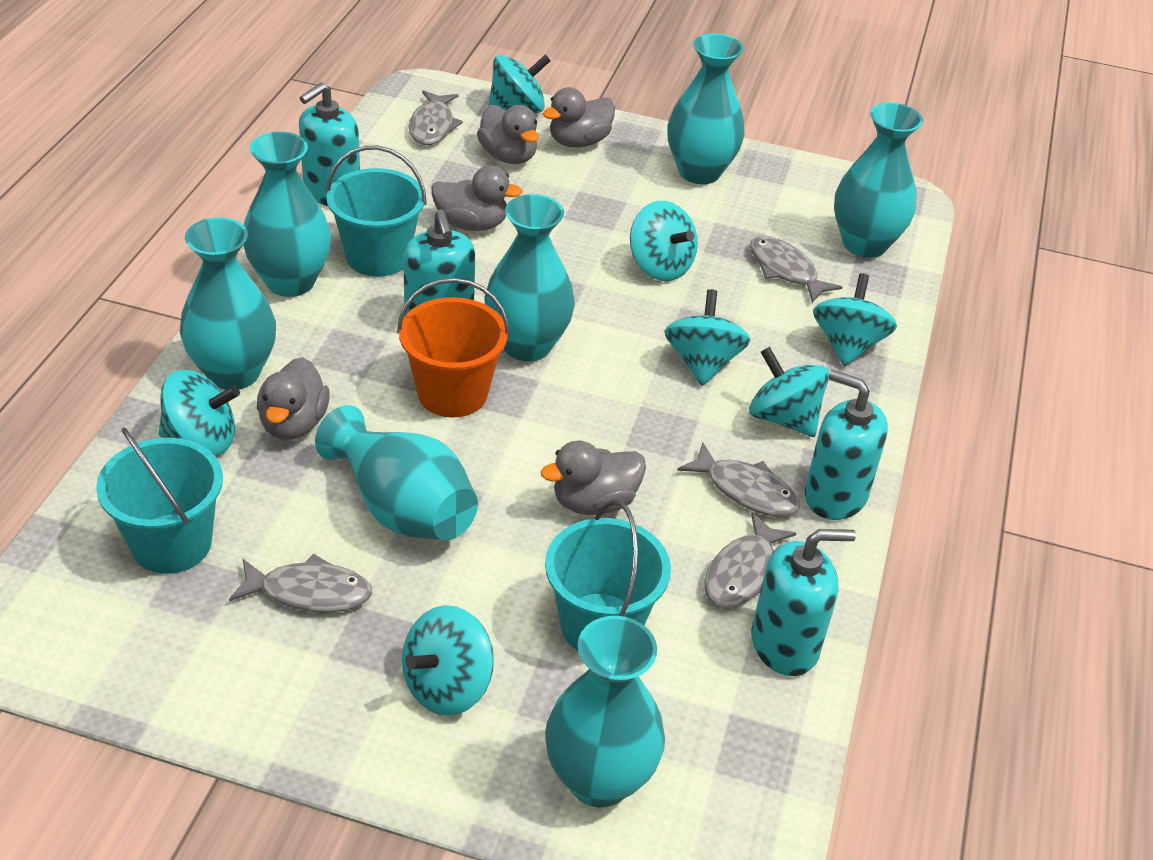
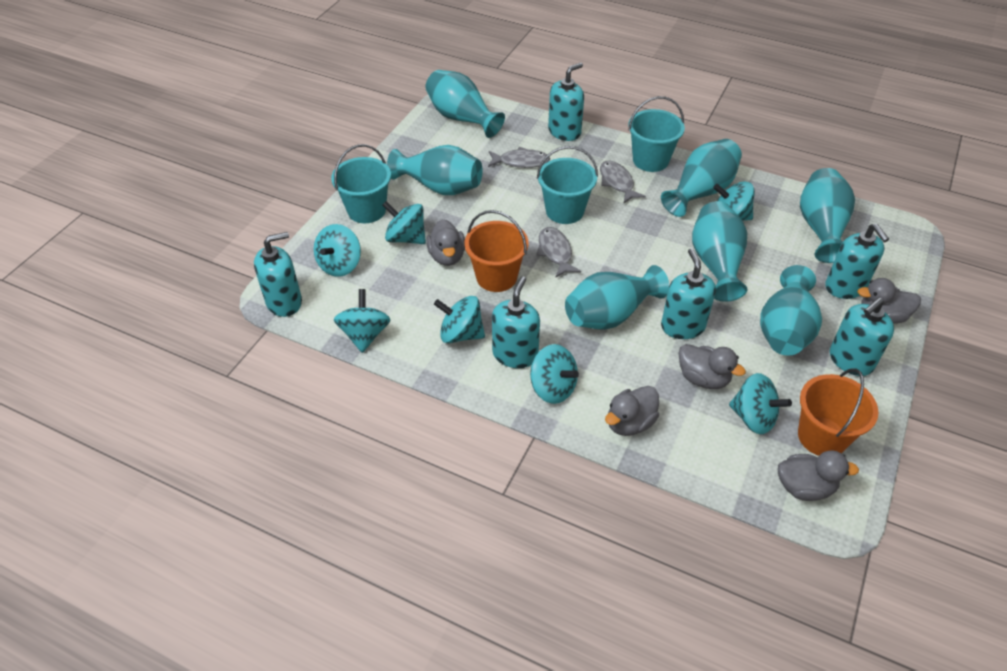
grey fish: 5 -> 3
orange bucket: 1 -> 2
turquoise soap dispenser: 4 -> 6

